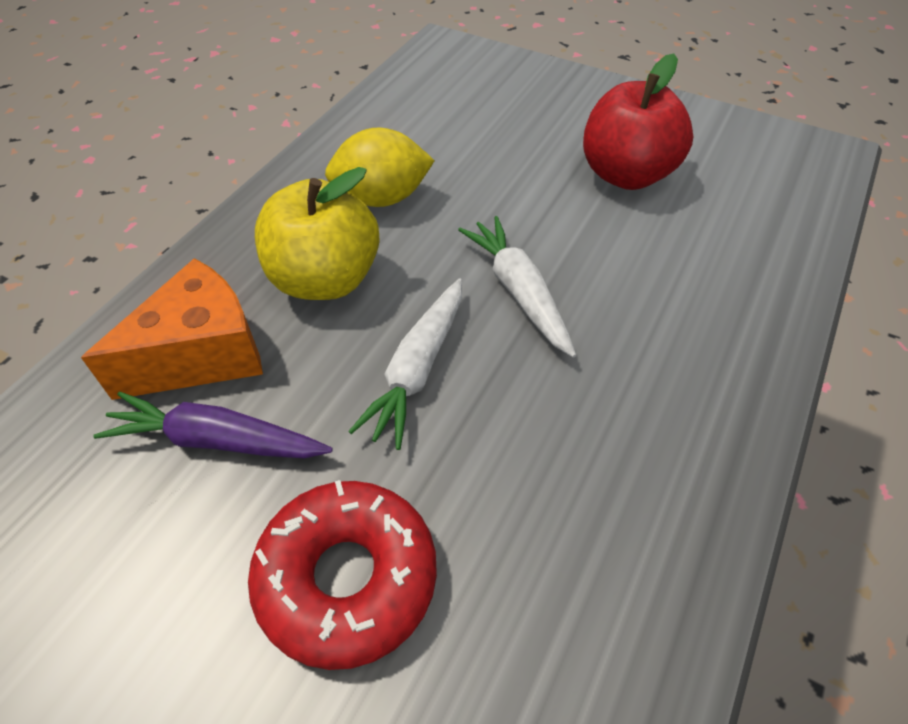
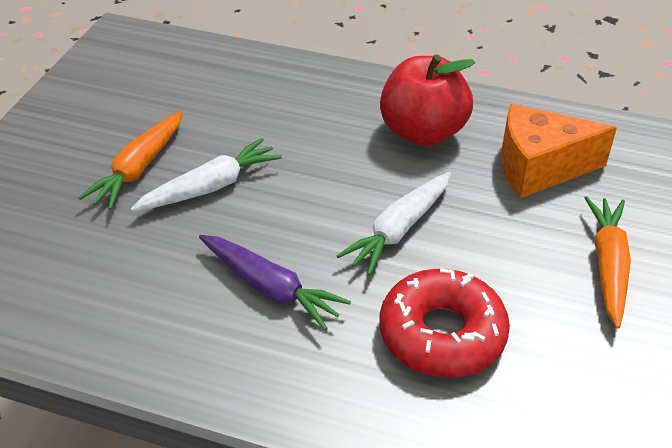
orange carrot: 0 -> 2
yellow apple: 1 -> 0
yellow lemon: 1 -> 0

